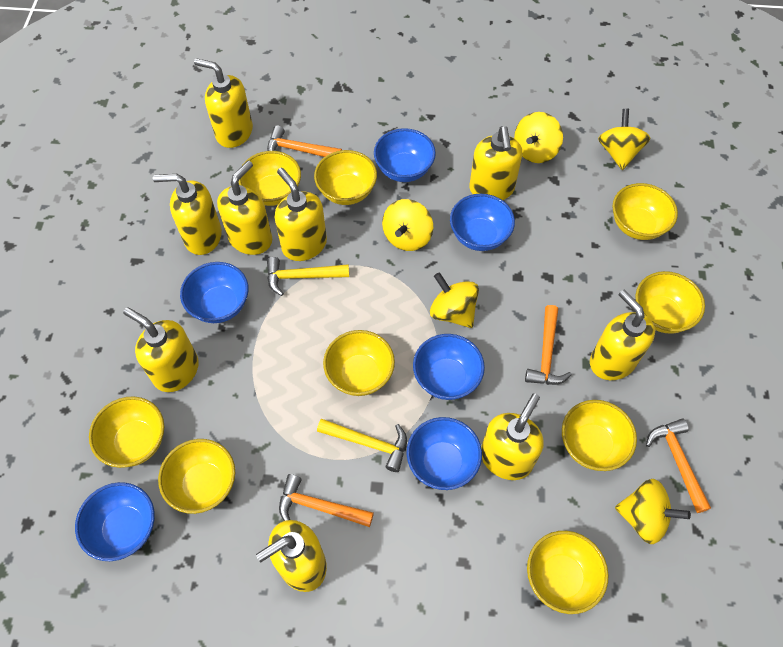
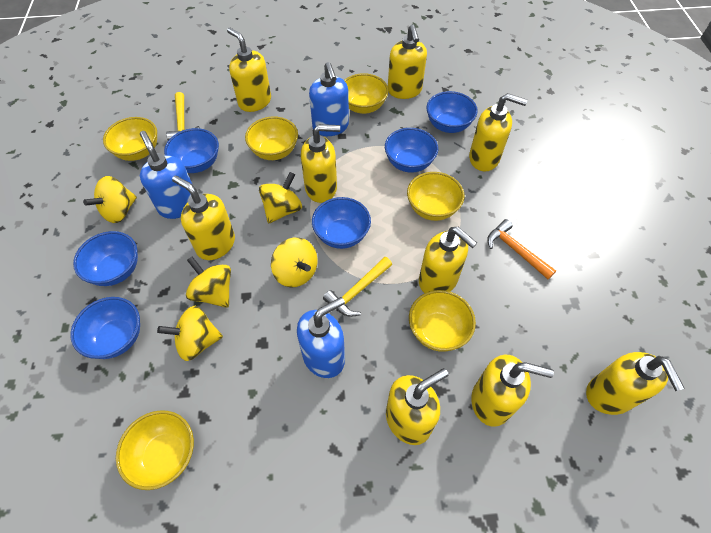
blue soap dispenser: 0 -> 3
orange hammer: 4 -> 1
yellow bowl: 9 -> 6

